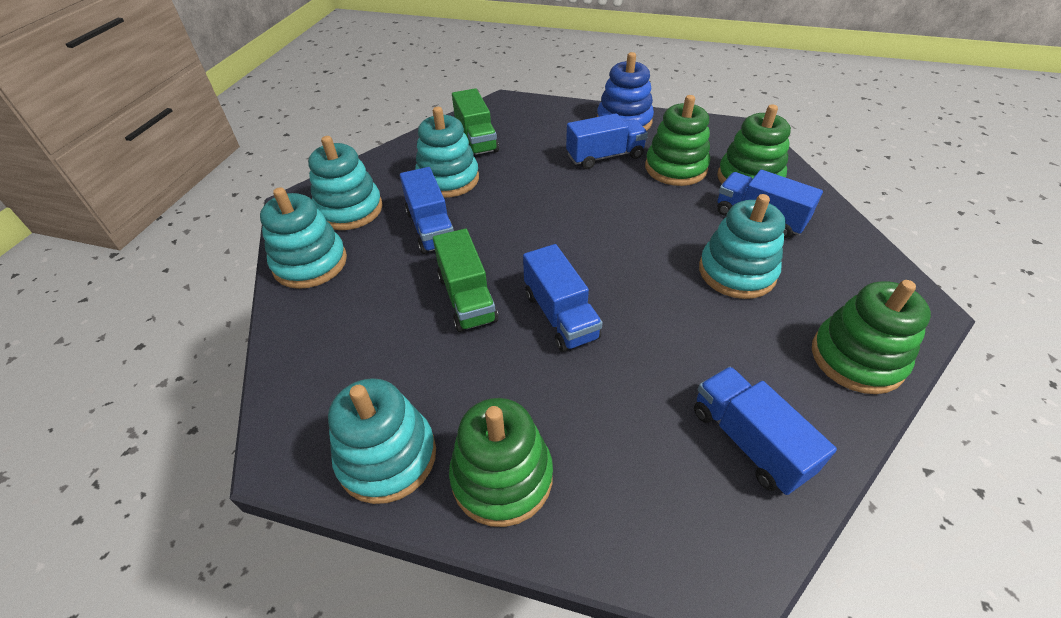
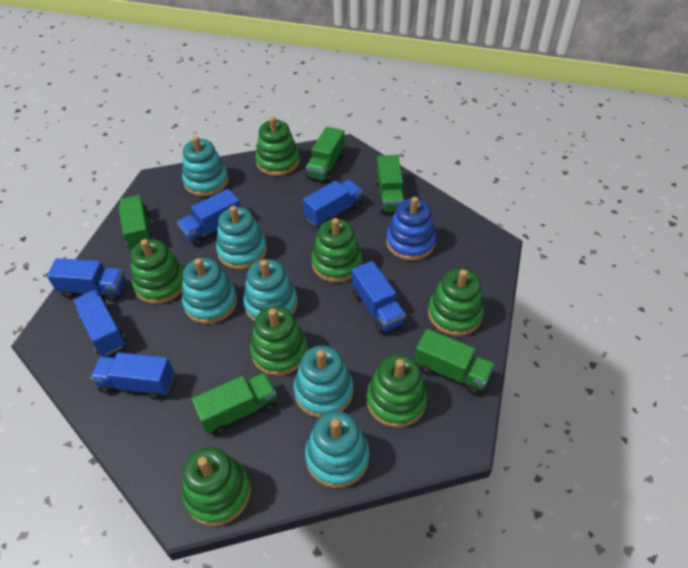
blue truck: 5 -> 6
green stacking toy: 4 -> 7
green truck: 2 -> 5
turquoise stacking toy: 5 -> 6

